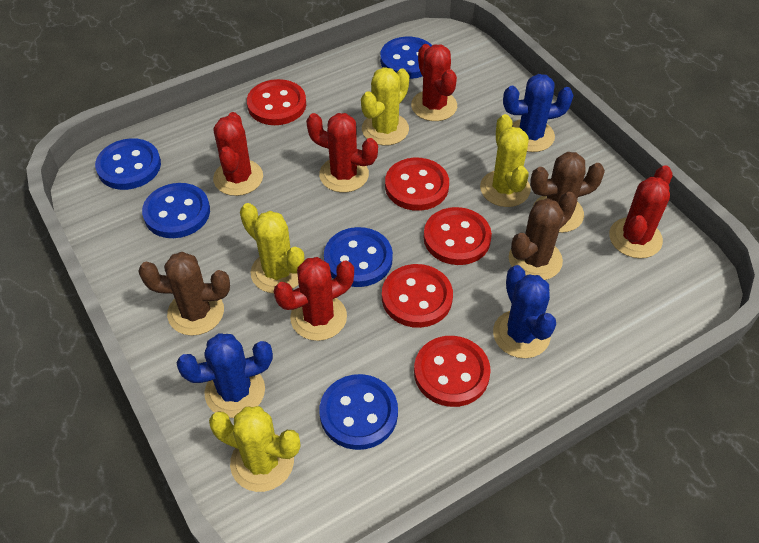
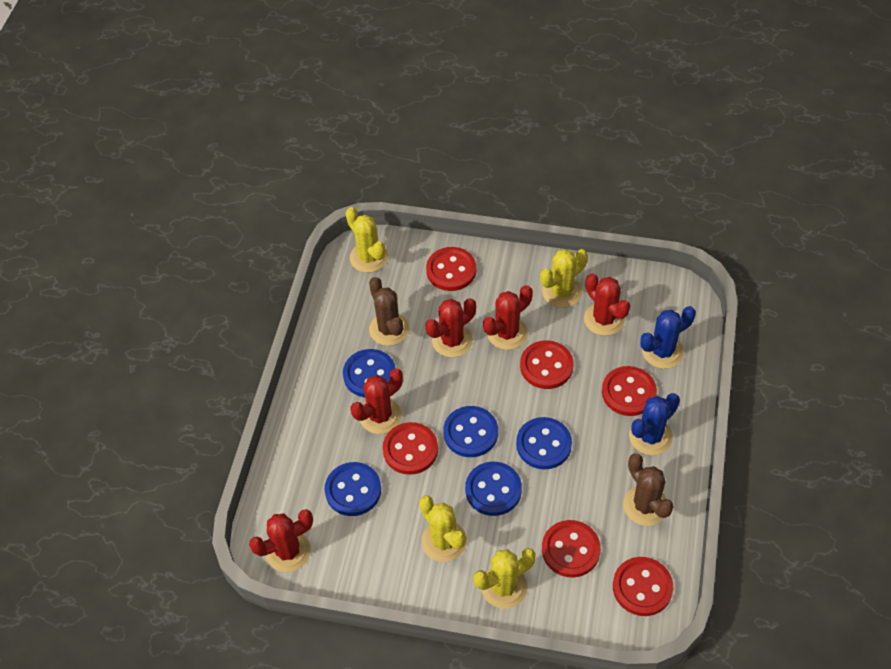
blue cactus: 3 -> 2
brown cactus: 3 -> 2
red button: 5 -> 6

